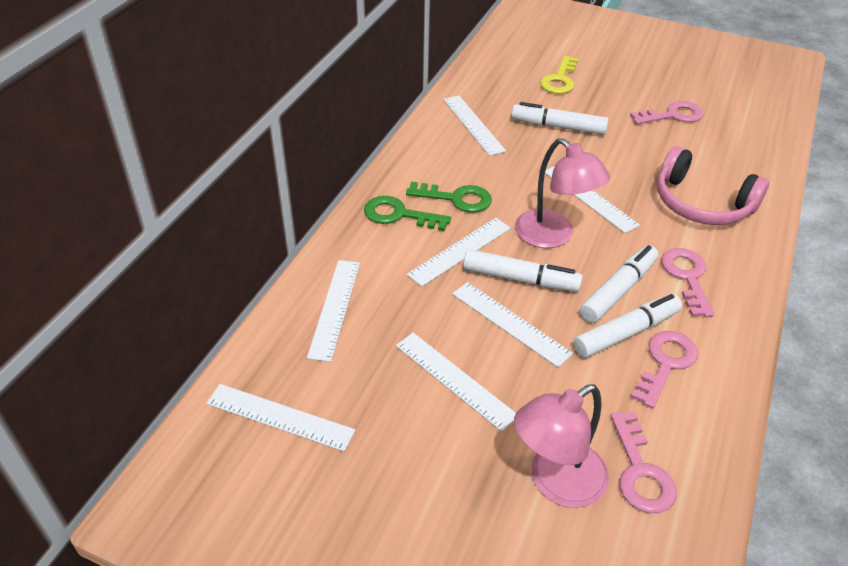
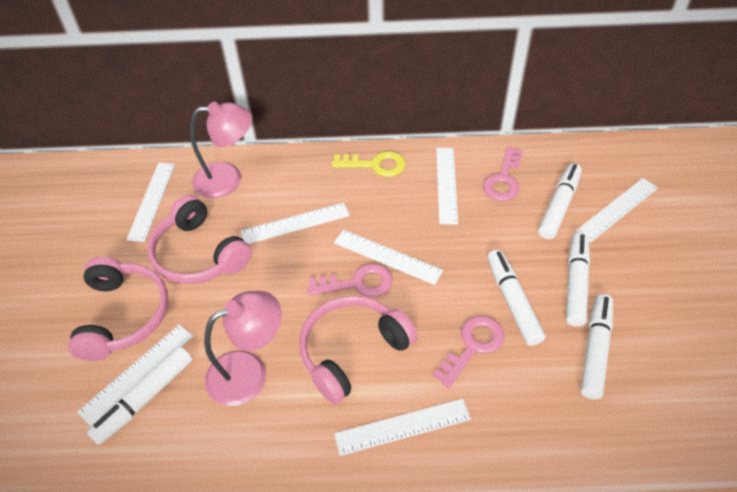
green key: 2 -> 0
pink headphones: 1 -> 3
pink key: 4 -> 3
white marker: 4 -> 5

